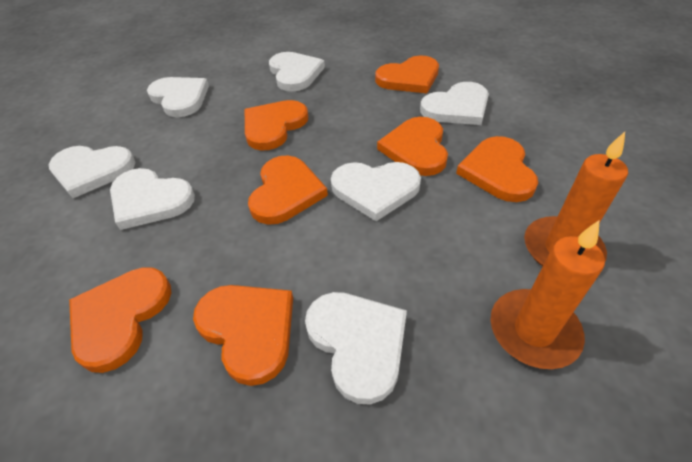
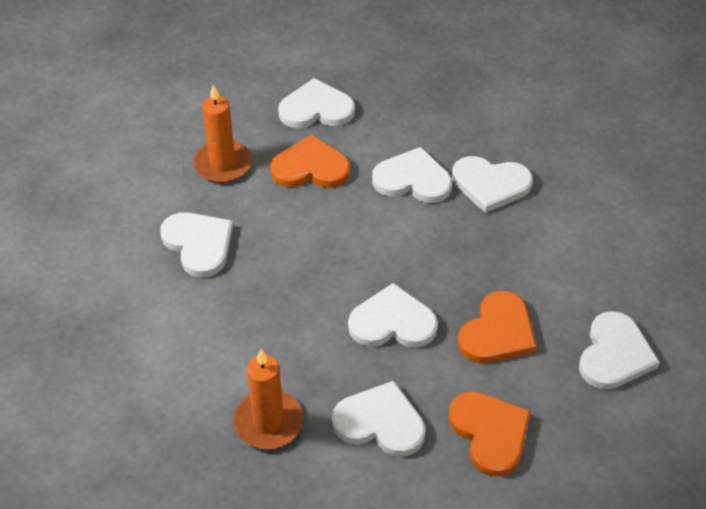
orange heart: 7 -> 3

